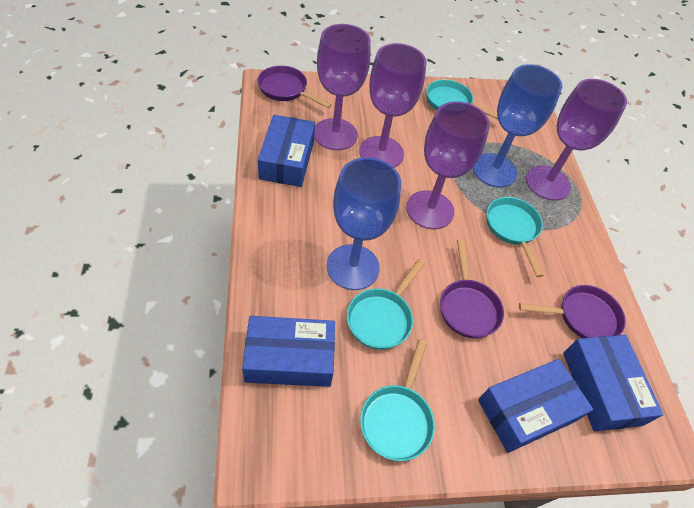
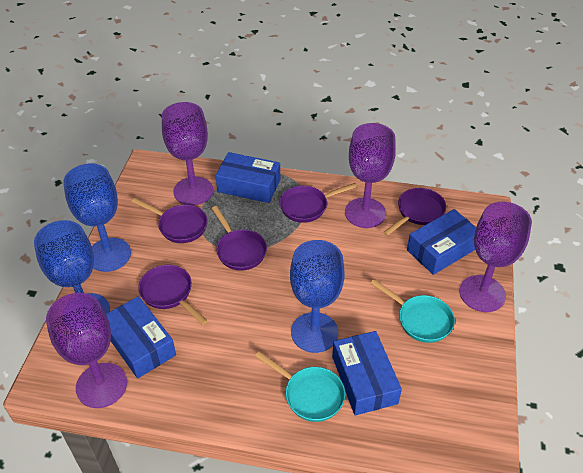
blue goblet: 2 -> 3
purple pan: 3 -> 5
turquoise pan: 4 -> 2

